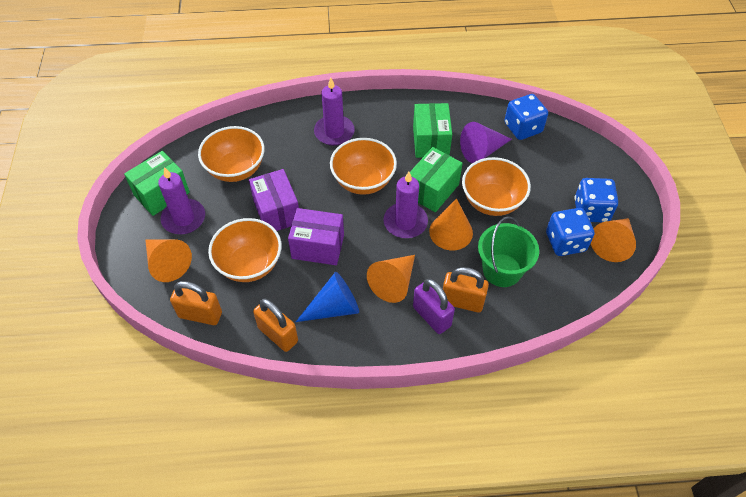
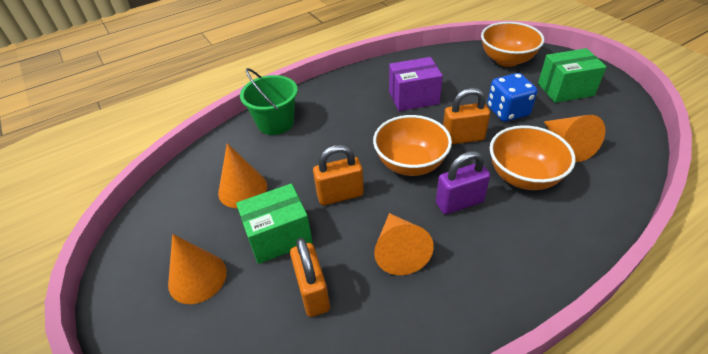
blue cone: 1 -> 0
blue dice: 3 -> 1
green box: 3 -> 2
orange bowl: 4 -> 3
purple box: 2 -> 1
purple candle: 3 -> 0
purple cone: 1 -> 0

